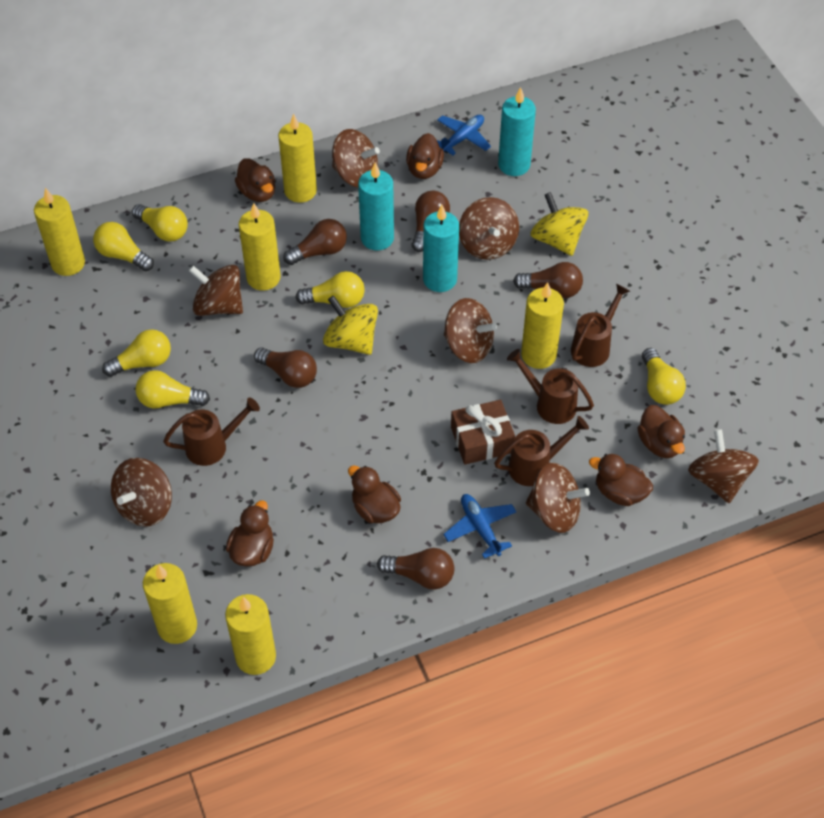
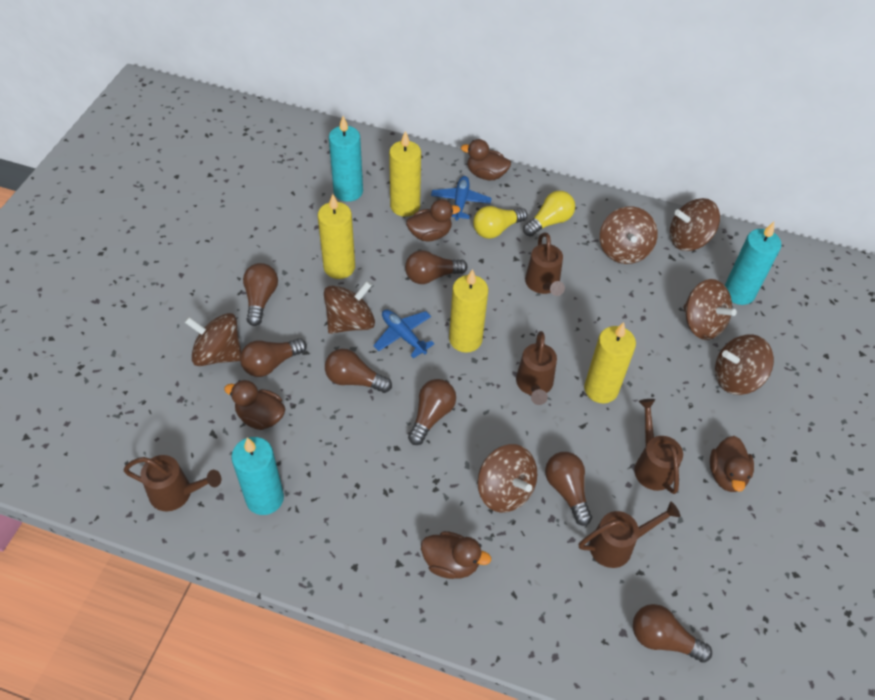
brown duck: 6 -> 5
brown gift: 1 -> 0
brown light bulb: 5 -> 7
brown watering can: 4 -> 5
yellow candle: 6 -> 4
yellow light bulb: 6 -> 2
yellow spinning top: 2 -> 0

